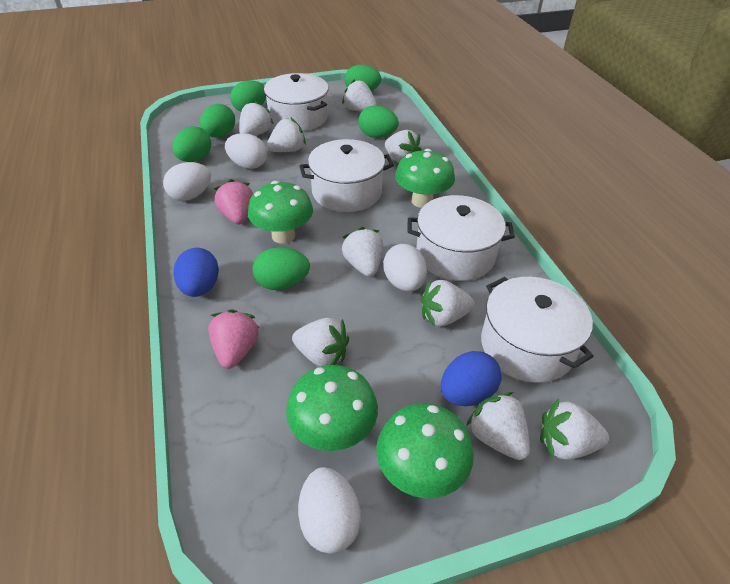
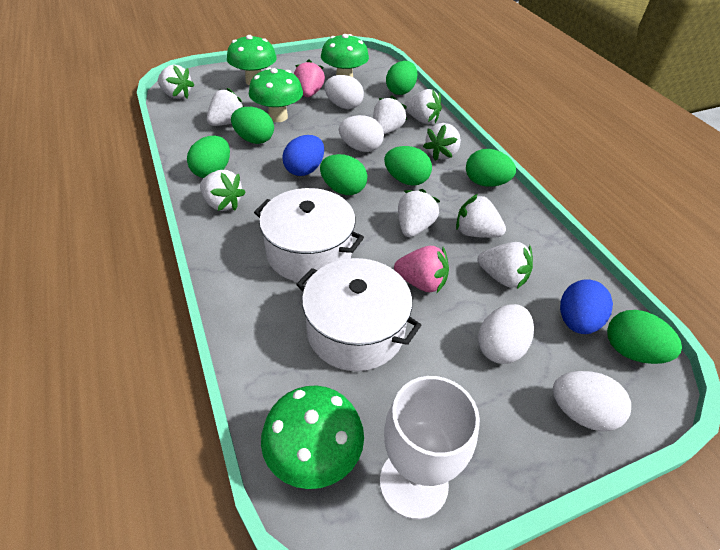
green egg: 6 -> 7
white goblet: 0 -> 1
white pot: 4 -> 2

